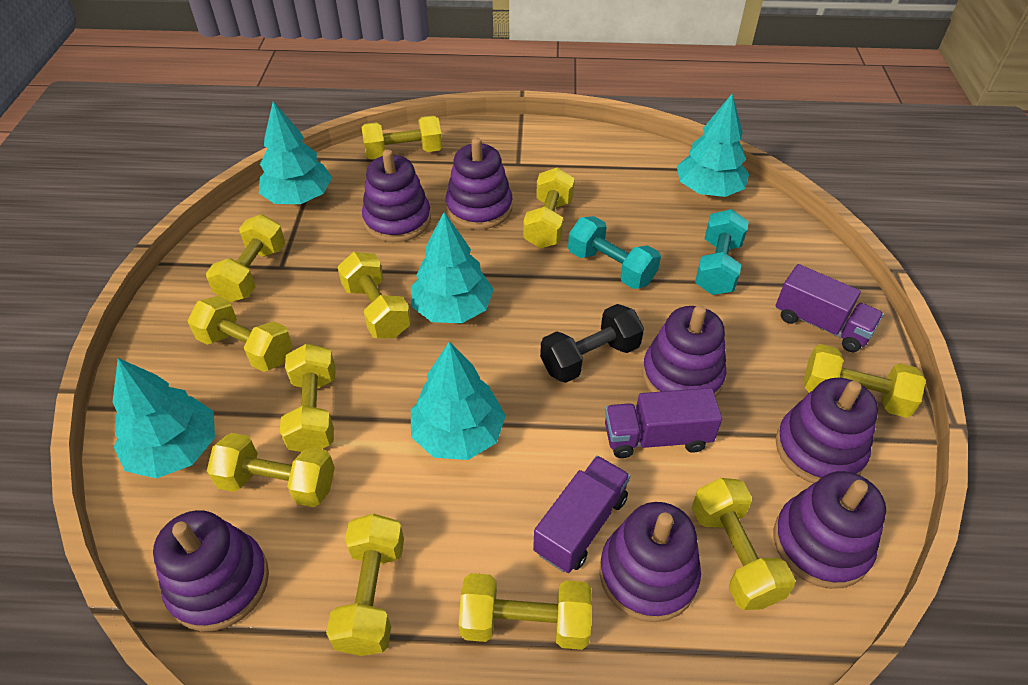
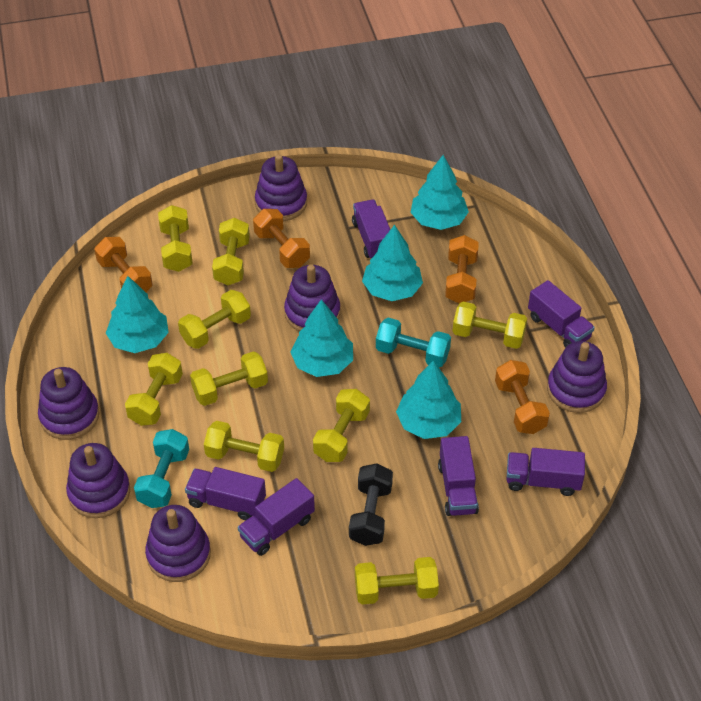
orange dumbbell: 0 -> 4
purple stacking toy: 7 -> 6
purple truck: 3 -> 6
yellow dumbbell: 11 -> 9

